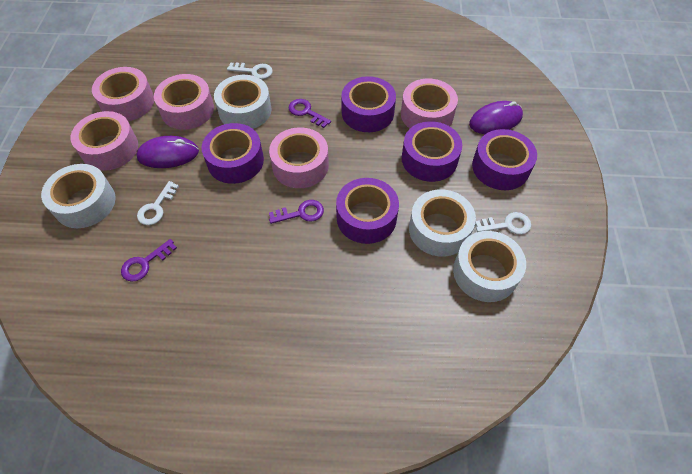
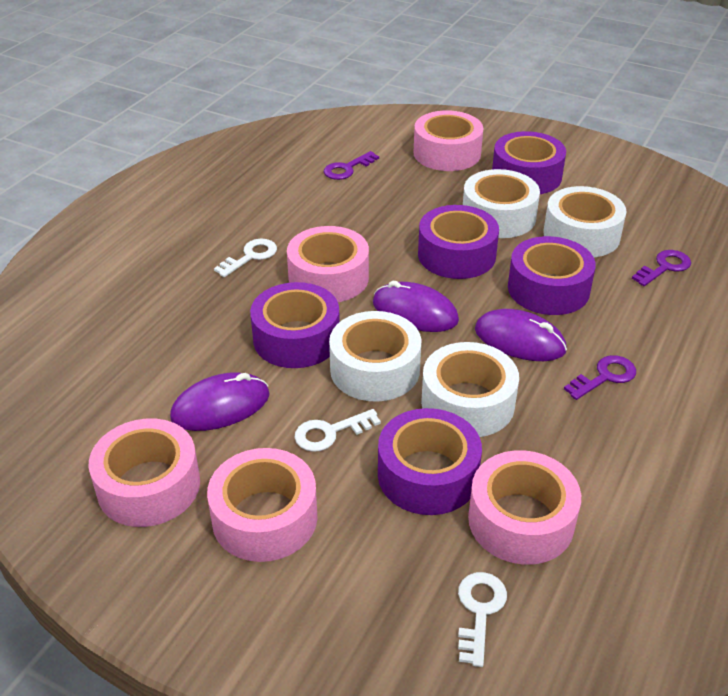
purple mouse: 2 -> 3

